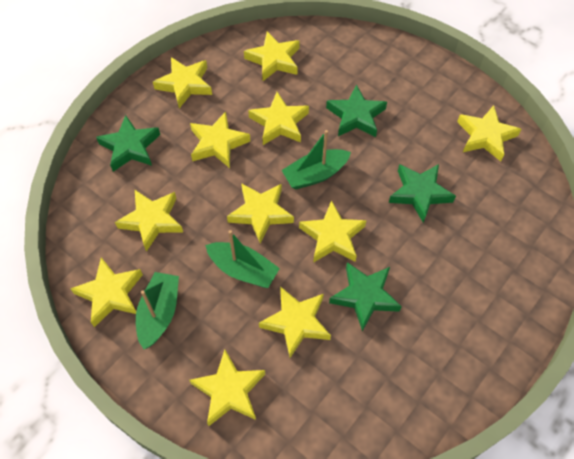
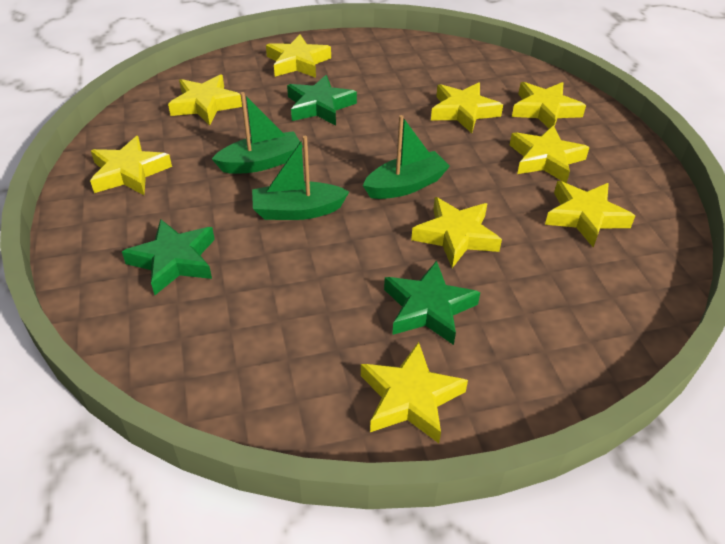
green star: 4 -> 3
yellow star: 11 -> 9

